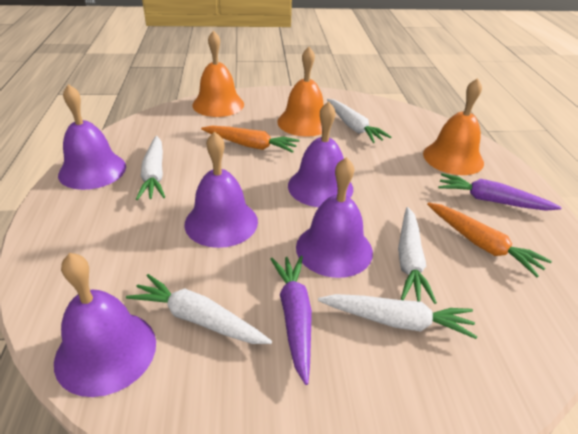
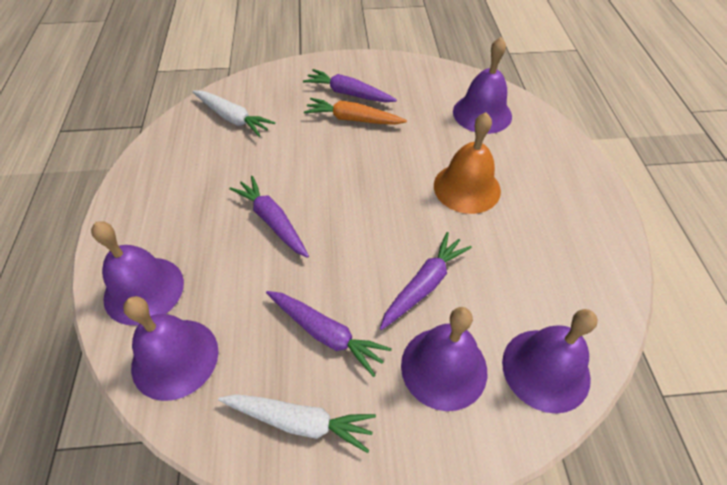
orange bell: 3 -> 1
orange carrot: 2 -> 1
purple carrot: 2 -> 4
white carrot: 5 -> 2

